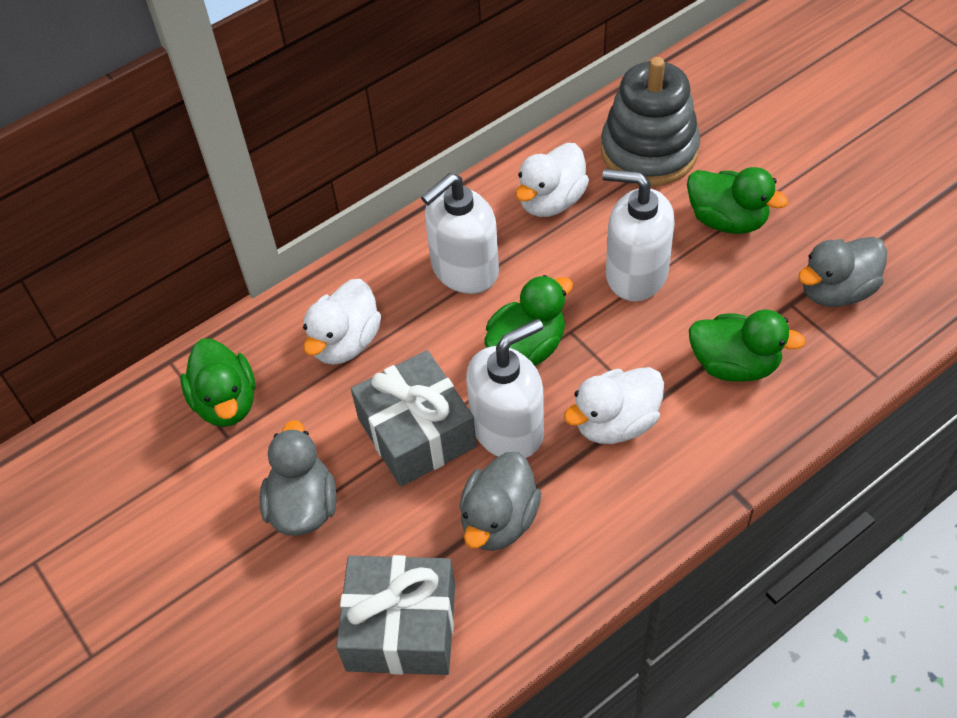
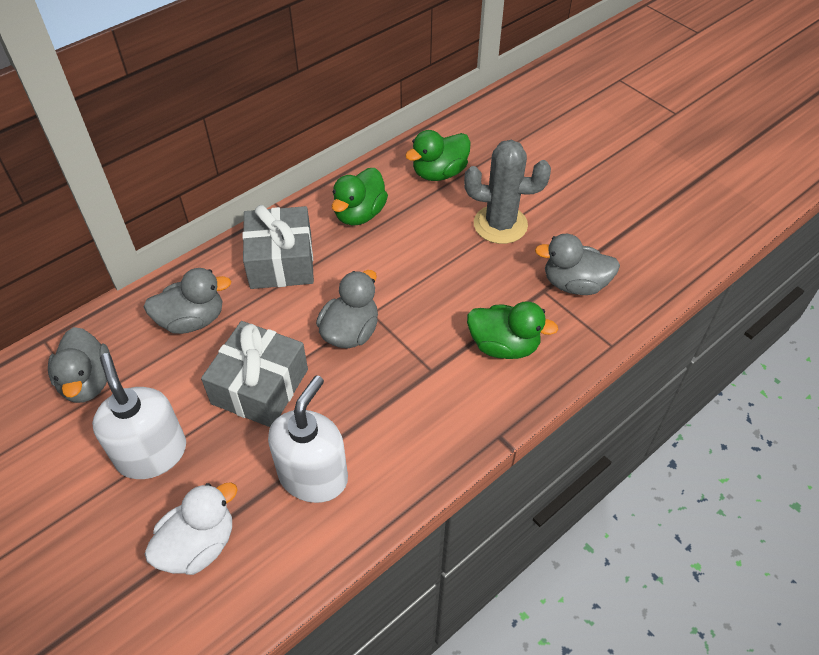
green duck: 4 -> 3
grey cactus: 0 -> 1
grey duck: 3 -> 4
grey stacking toy: 1 -> 0
white duck: 3 -> 1
white soap dispenser: 3 -> 2

